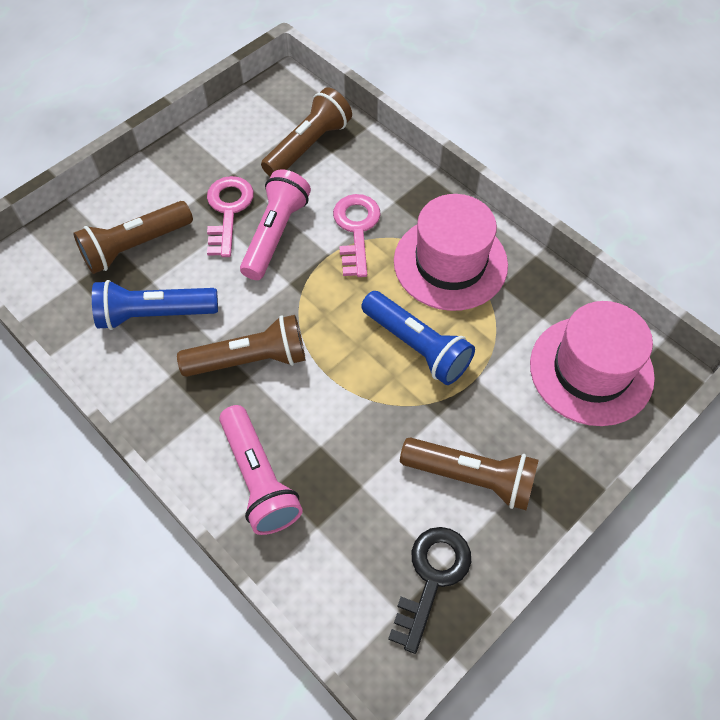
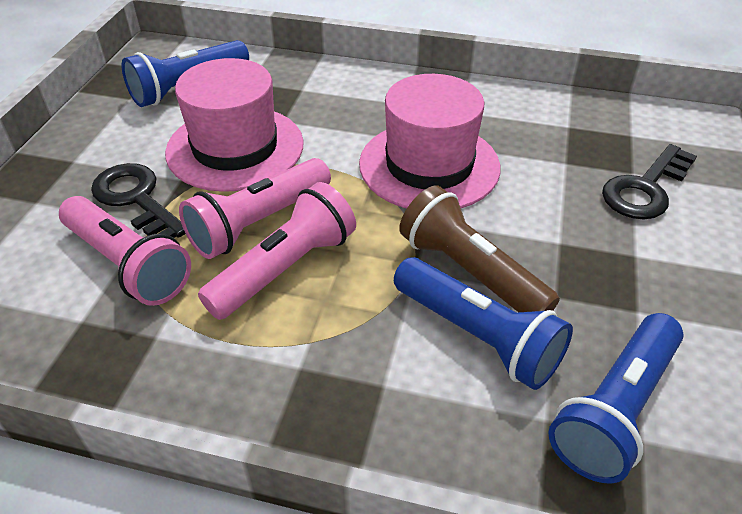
black key: 1 -> 2
blue flashlight: 2 -> 3
brown flashlight: 4 -> 1
pink flashlight: 2 -> 3
pink key: 2 -> 0

